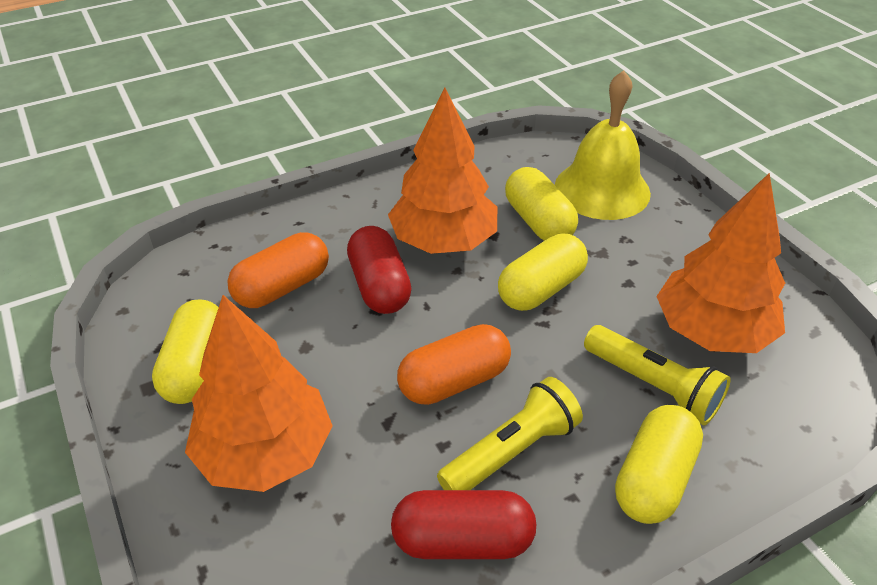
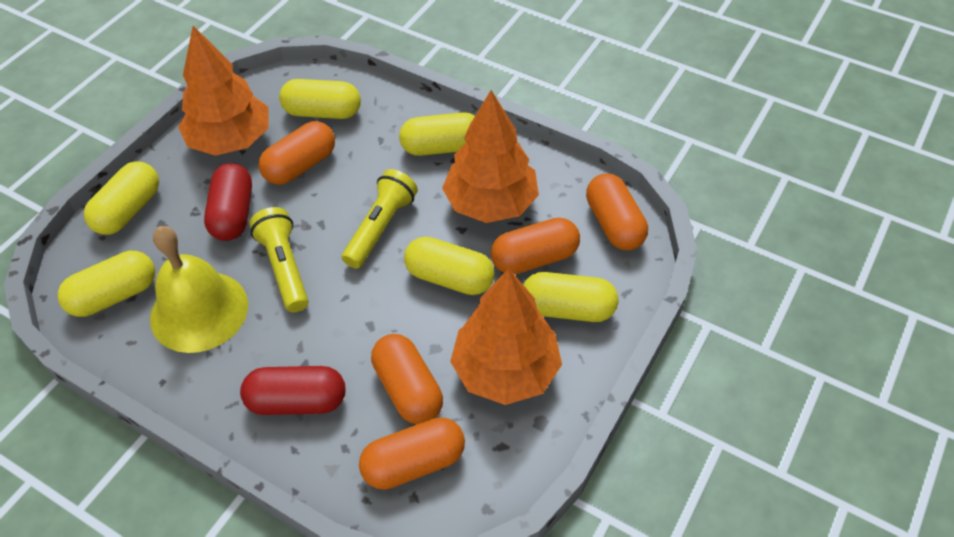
orange capsule: 2 -> 5
yellow capsule: 4 -> 6

